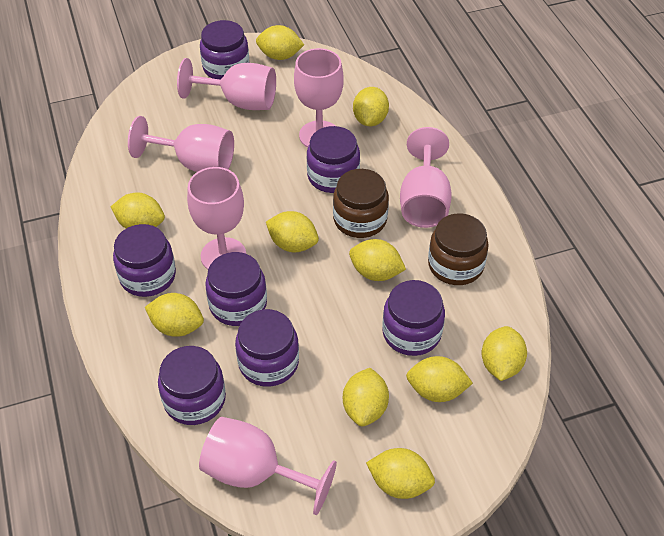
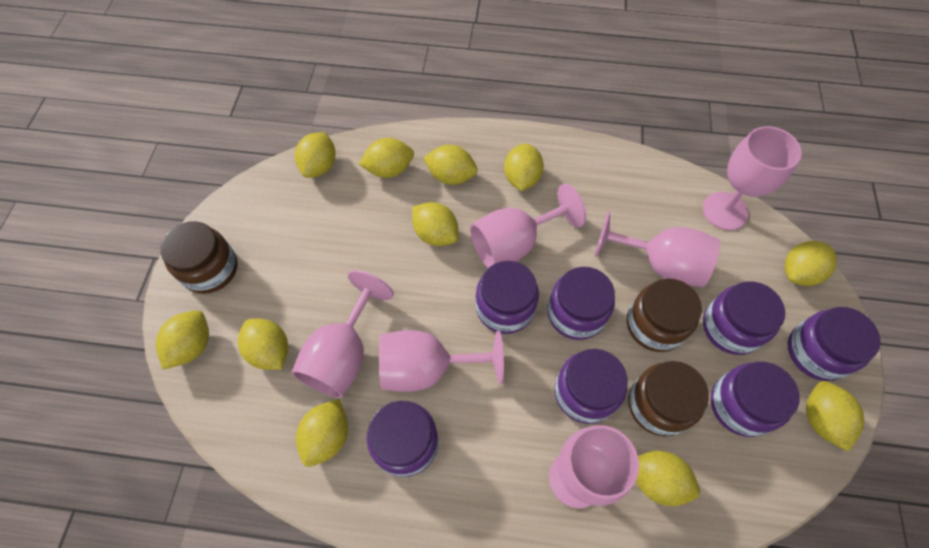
brown jar: 2 -> 3
yellow lemon: 10 -> 11

